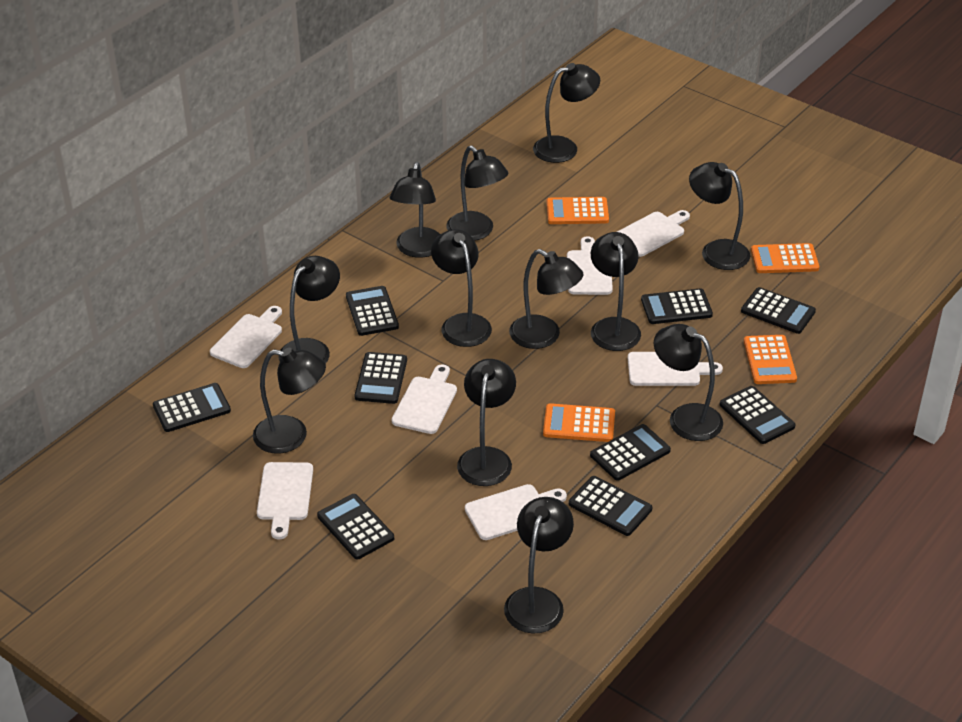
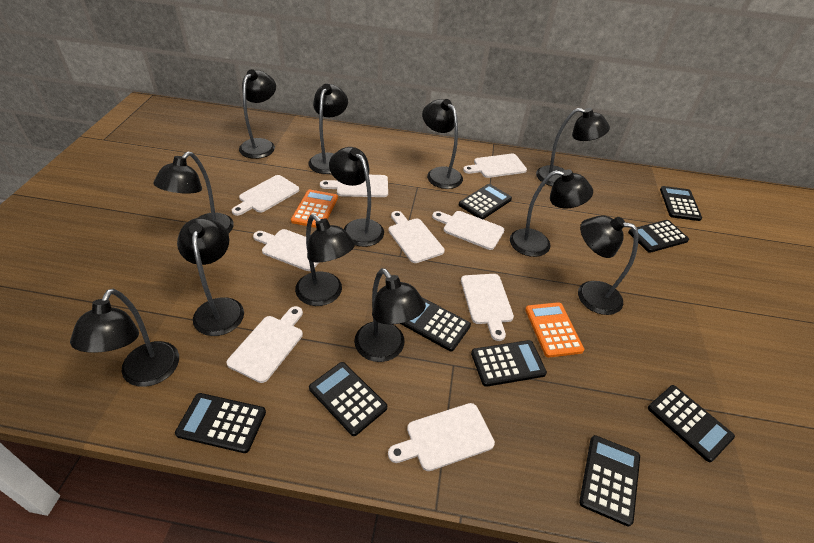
orange calculator: 4 -> 2
white cutting board: 7 -> 9

